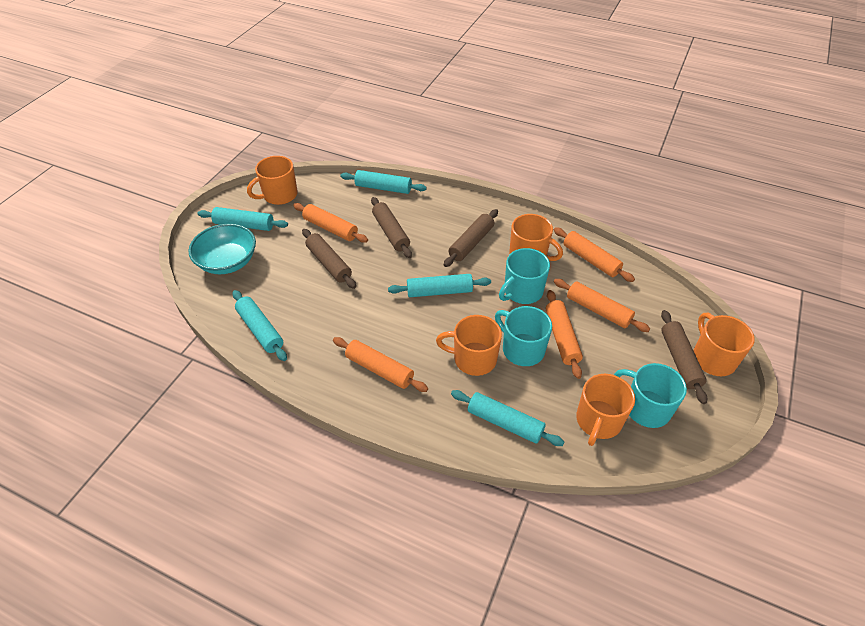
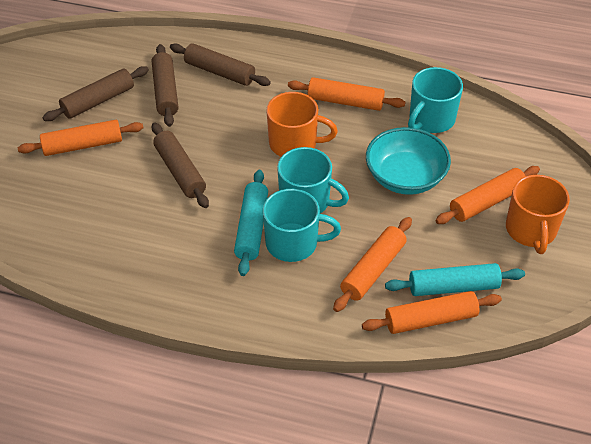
orange mug: 5 -> 2
turquoise rolling pin: 5 -> 2

